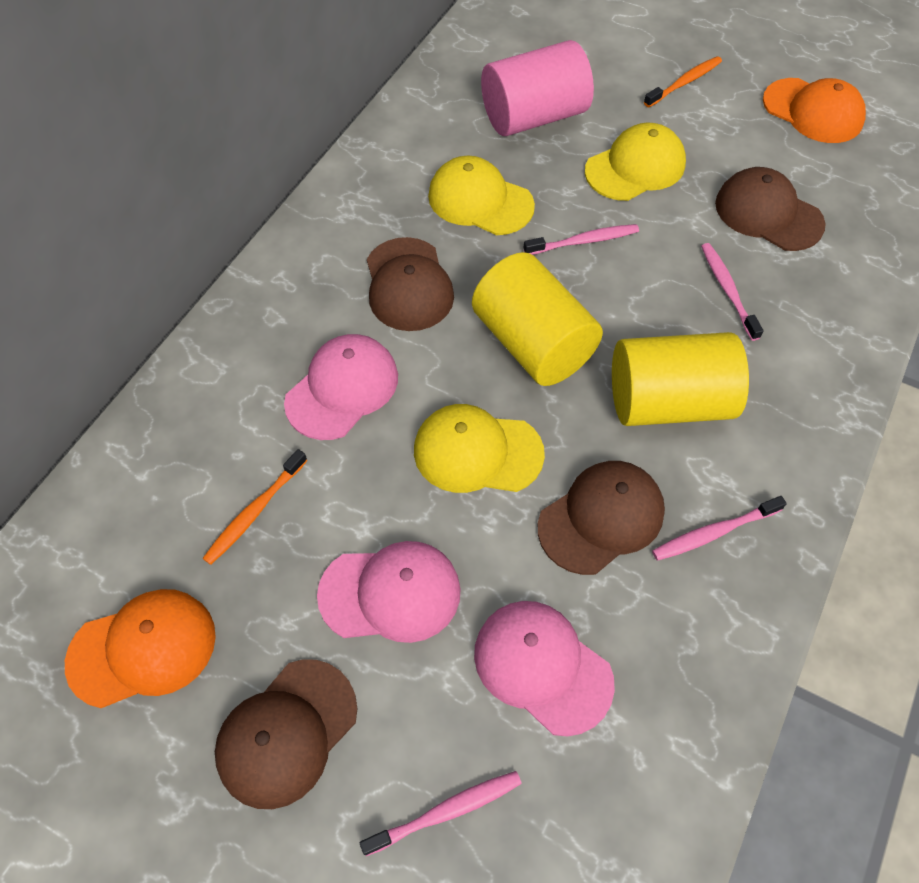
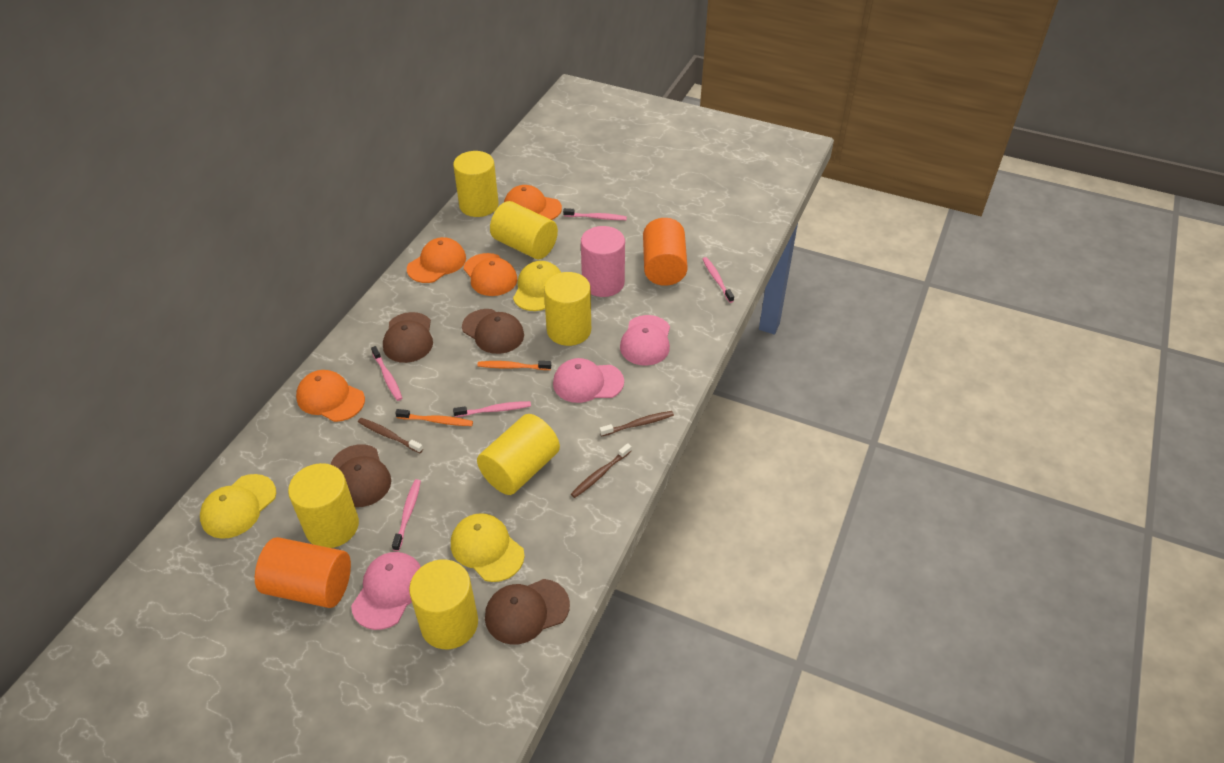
brown toothbrush: 0 -> 3
orange cap: 2 -> 4
orange cylinder: 0 -> 2
pink toothbrush: 4 -> 5
yellow cylinder: 2 -> 6

